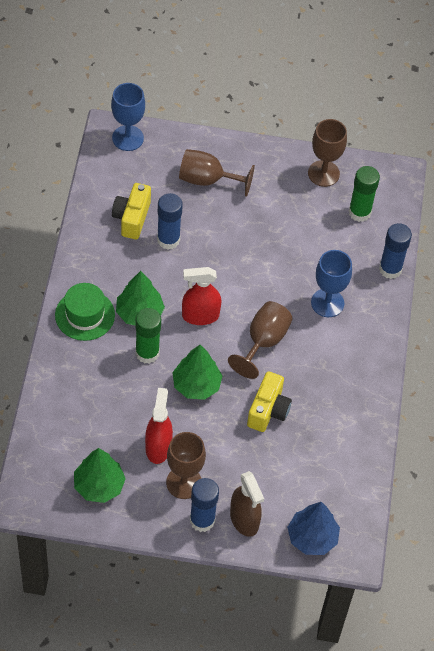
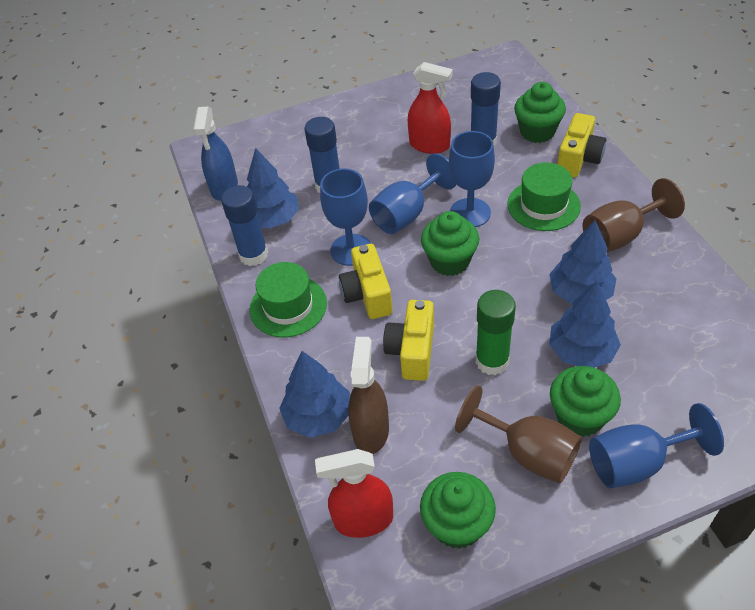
blue goblet: 2 -> 4
blue spray bottle: 0 -> 1
blue tree: 1 -> 4
brown goblet: 4 -> 2
green cupcake: 0 -> 4
green glue stick: 2 -> 1
green hat: 1 -> 2
green tree: 3 -> 0
yellow camera: 2 -> 3

